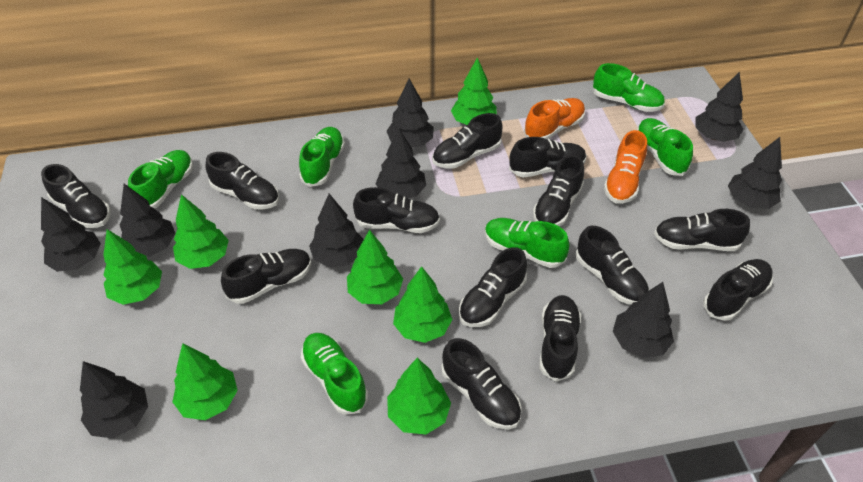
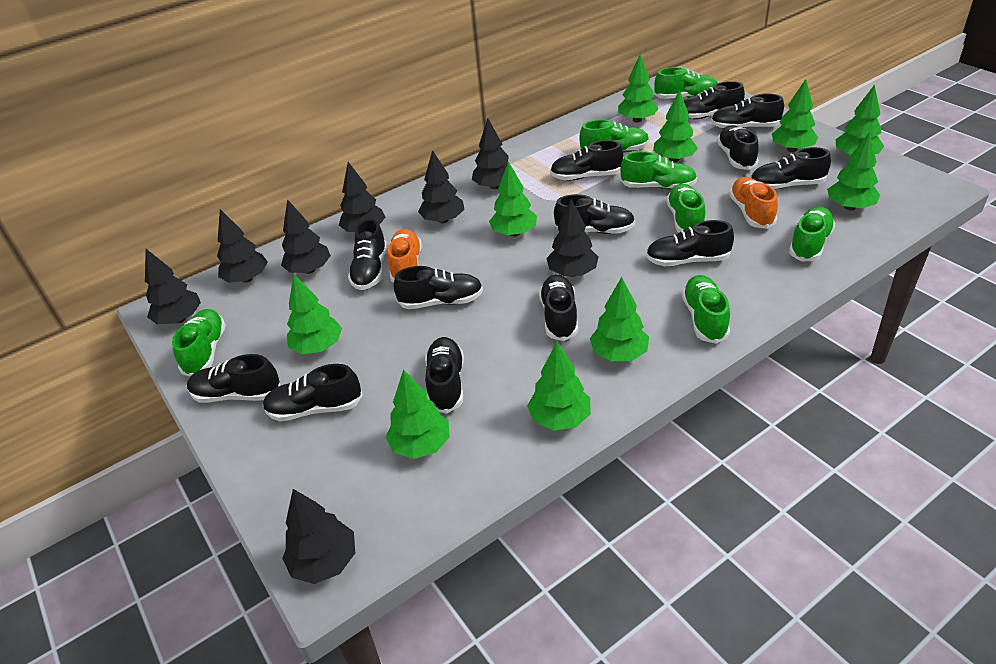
black tree: 9 -> 8
green shoe: 6 -> 7
green tree: 7 -> 10

